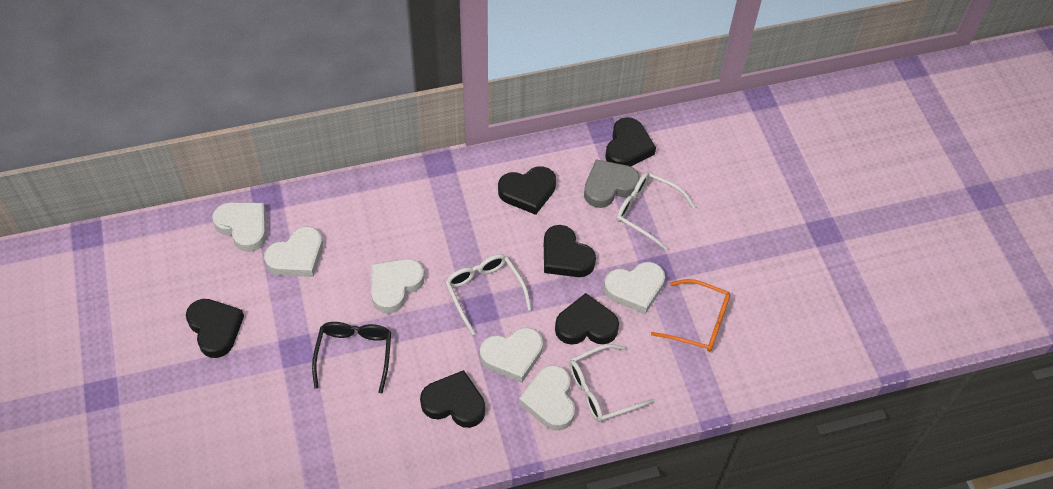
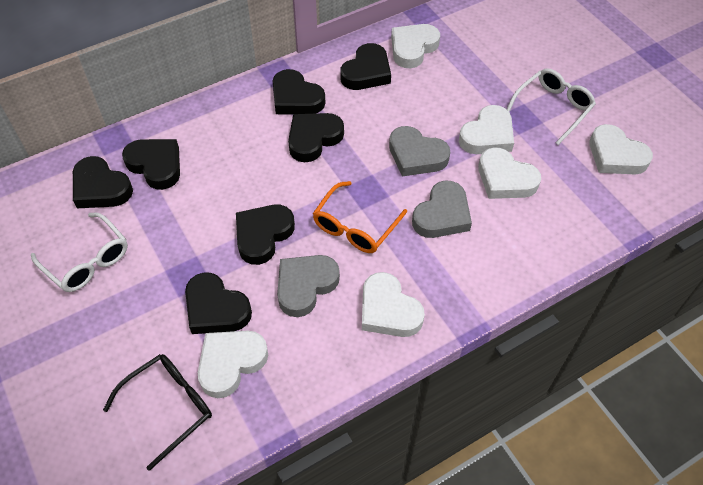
black heart: 6 -> 7
grey heart: 1 -> 3
white glasses: 3 -> 2

